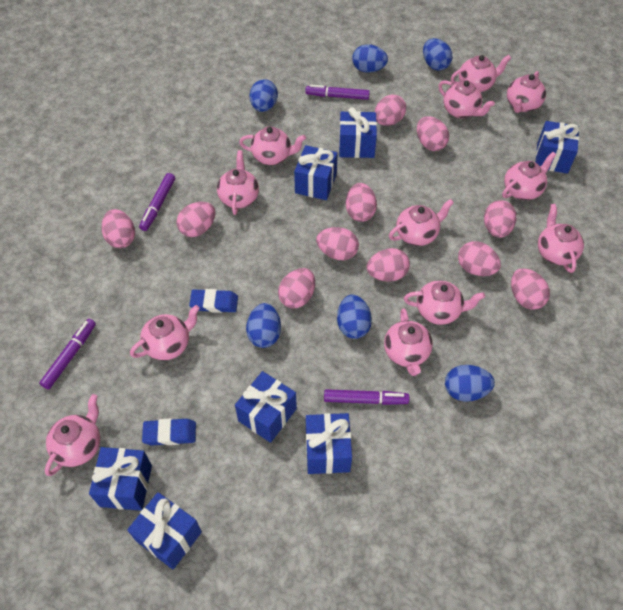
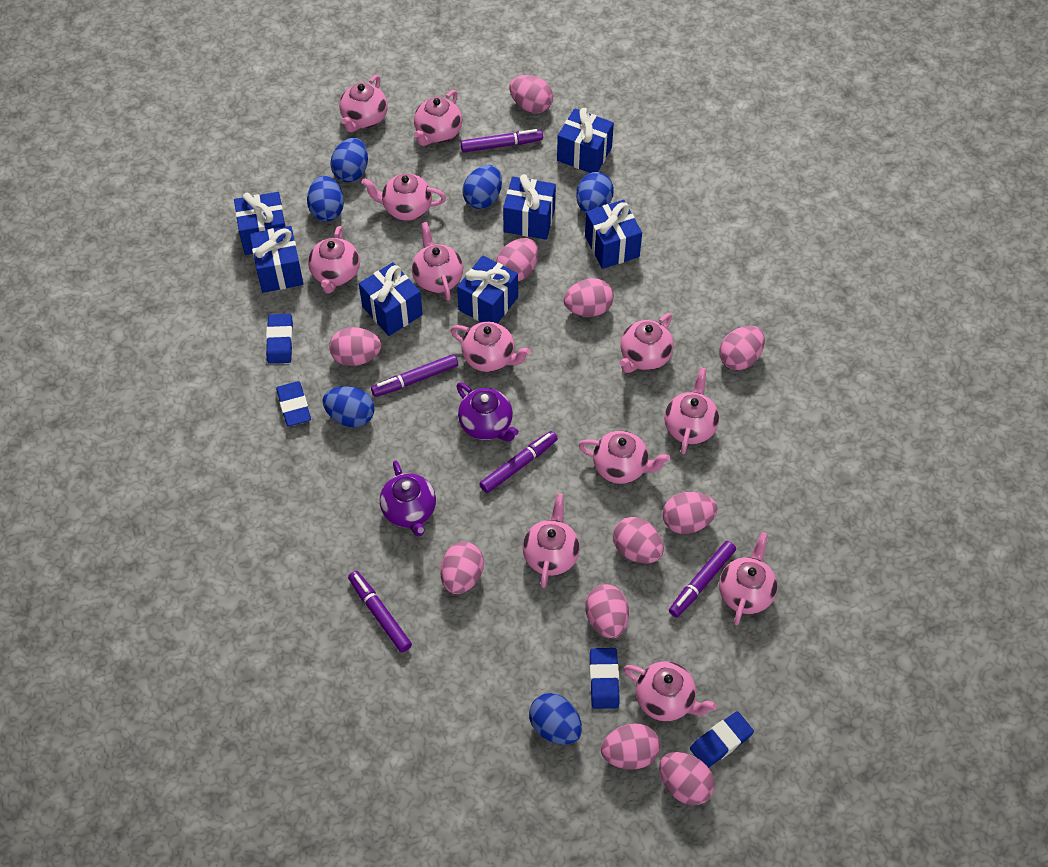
blue eraser: 2 -> 4
purple marker: 4 -> 5
purple teapot: 0 -> 2

